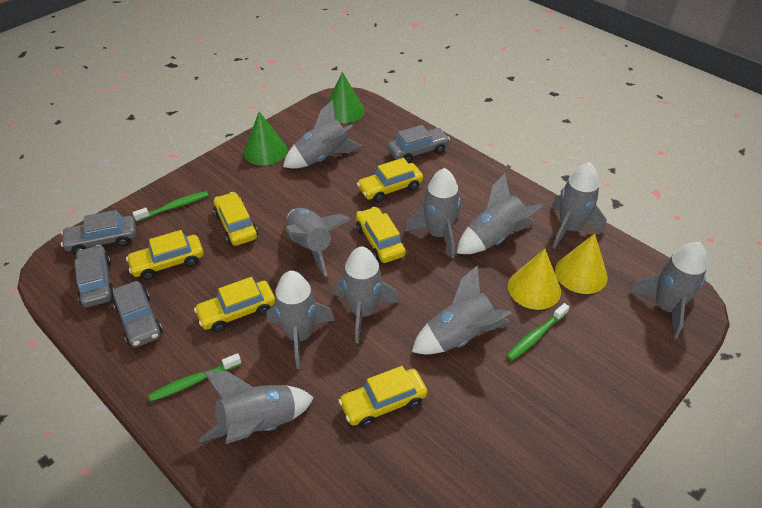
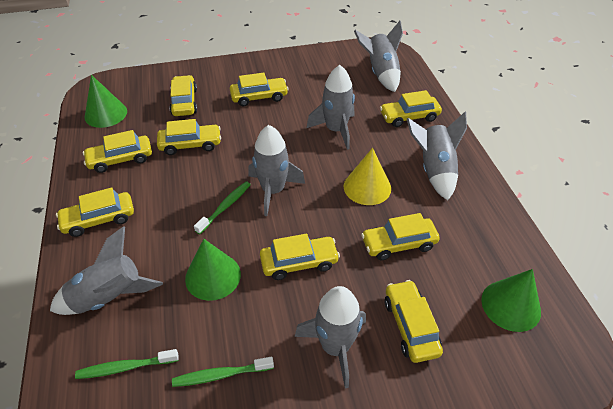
green cone: 2 -> 3
grey car: 4 -> 0
grey rocket: 10 -> 6
yellow car: 6 -> 9
yellow cone: 2 -> 1

